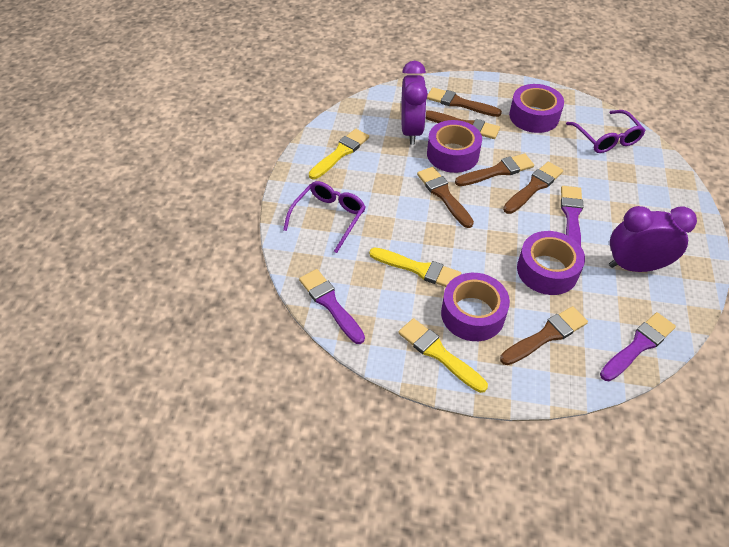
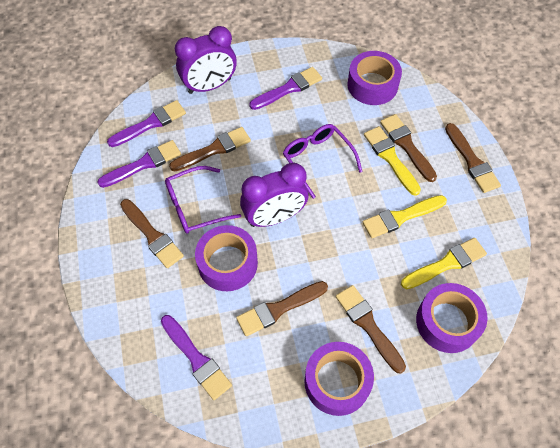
purple brush: 3 -> 4

